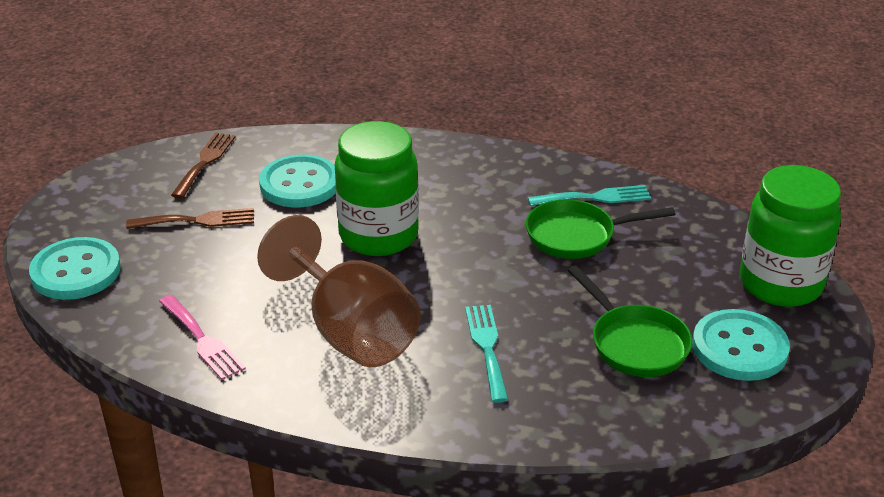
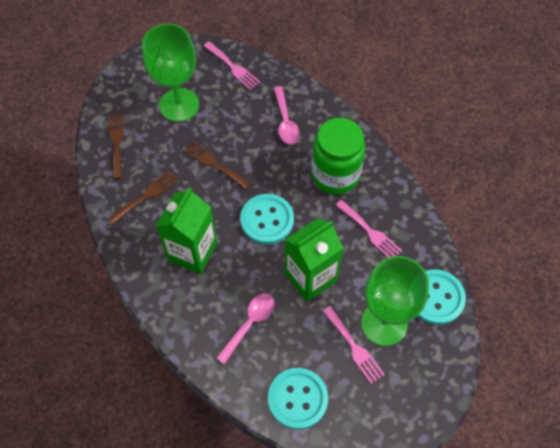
brown fork: 2 -> 3
brown goblet: 1 -> 0
green carton: 0 -> 2
green goblet: 0 -> 2
green jar: 2 -> 1
green pan: 2 -> 0
pink fork: 1 -> 3
pink spoon: 0 -> 2
turquoise fork: 2 -> 0

